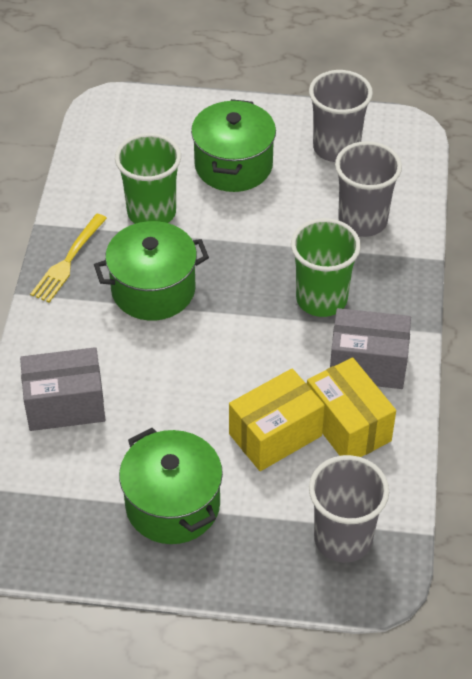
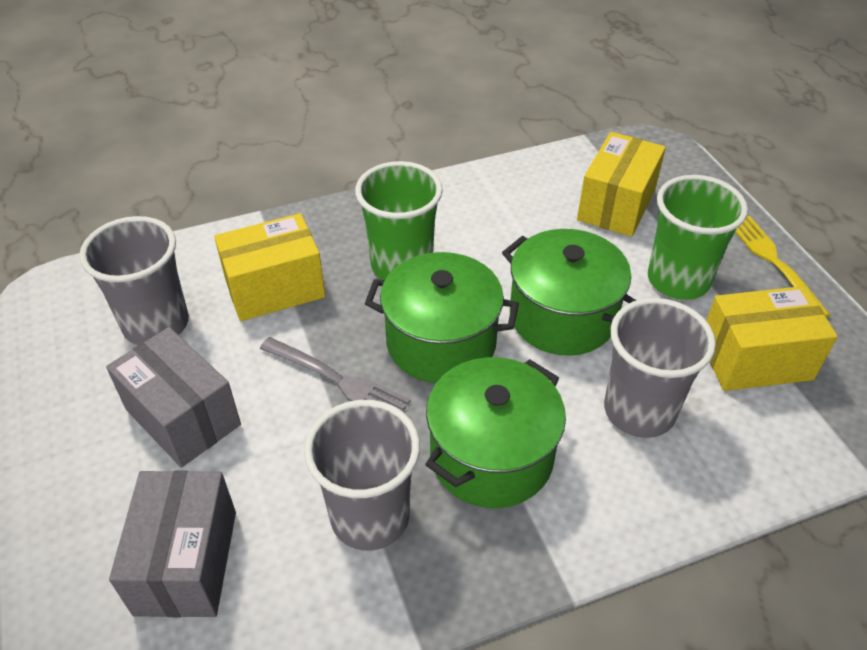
grey fork: 0 -> 1
yellow box: 2 -> 3

